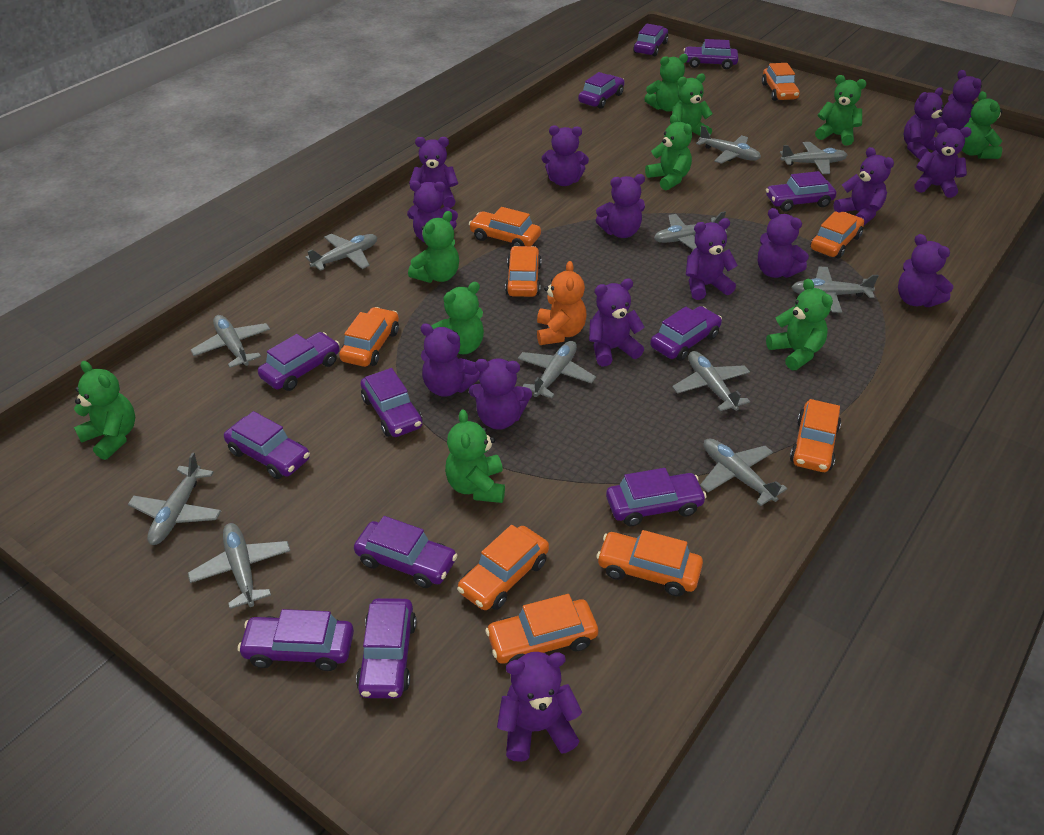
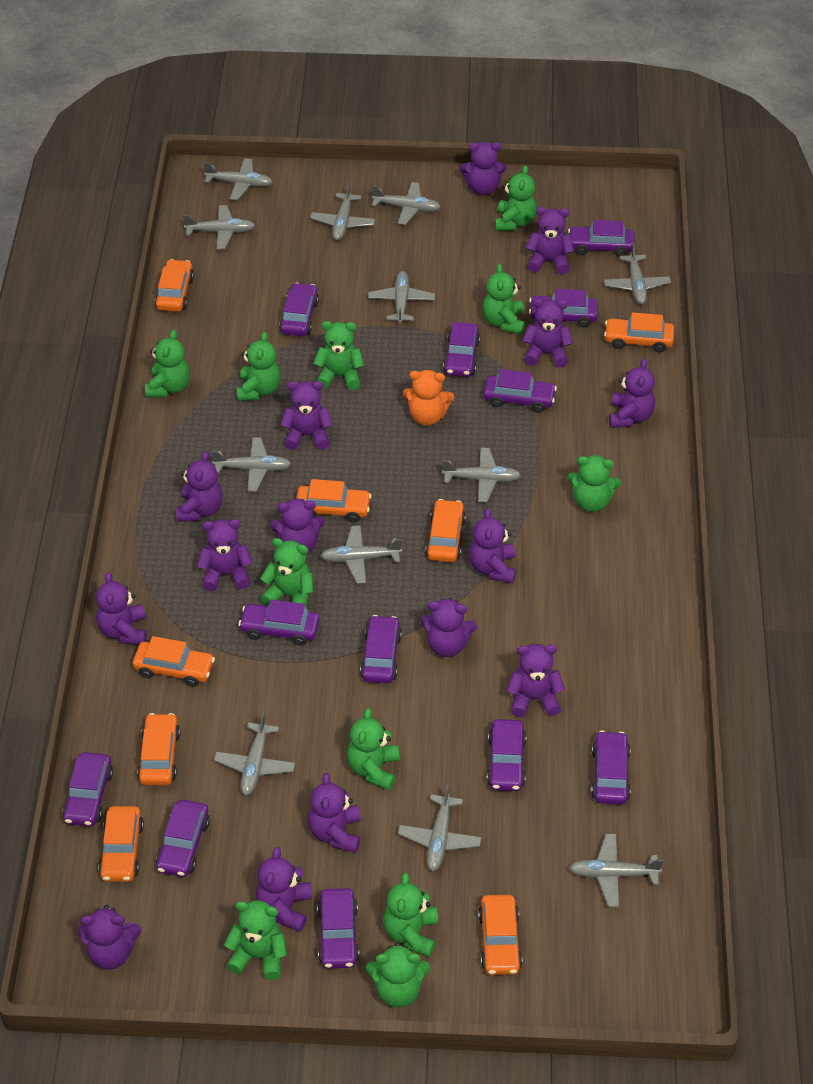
green teddy bear: 10 -> 11
grey plane: 11 -> 12
orange car: 9 -> 8

